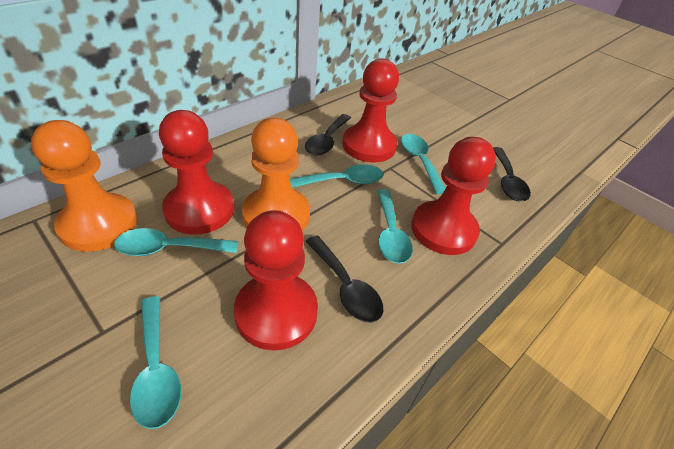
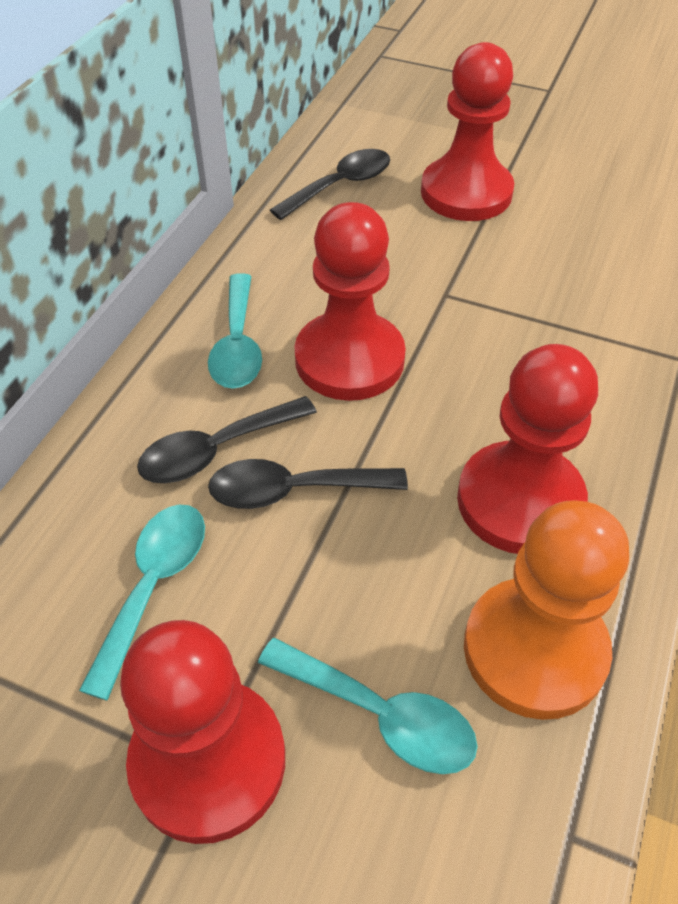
orange pawn: 2 -> 1
turquoise spoon: 5 -> 3

